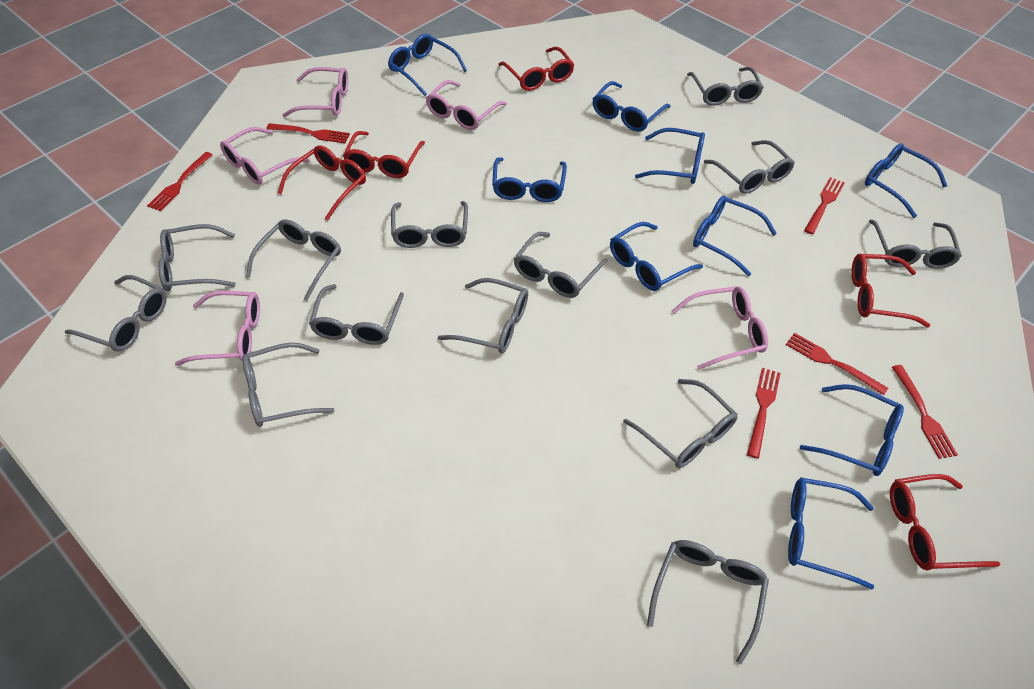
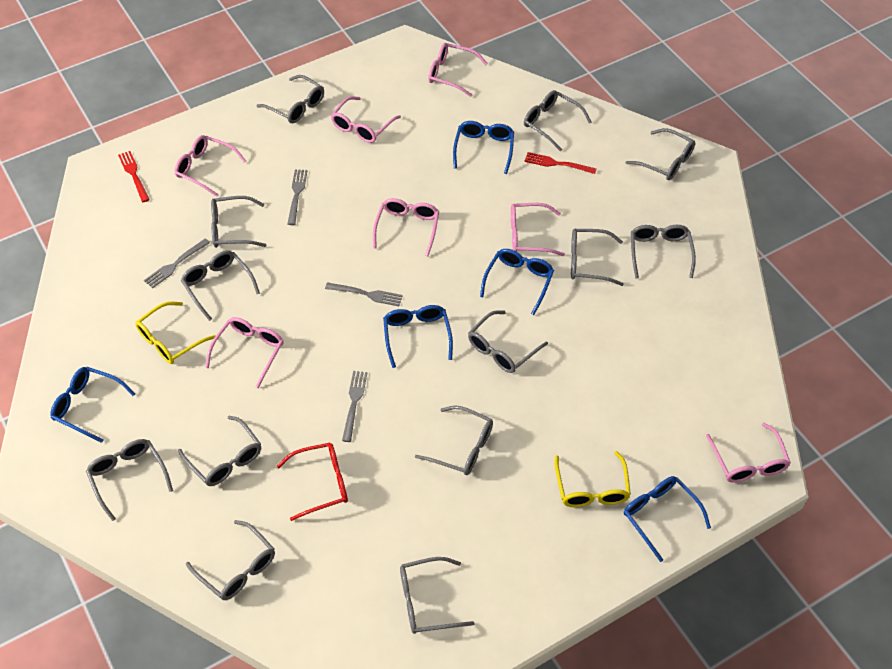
blue glasses: 9 -> 5
grey fork: 0 -> 4
pink glasses: 5 -> 7
red fork: 6 -> 2
red glasses: 5 -> 1
yellow glasses: 0 -> 2

